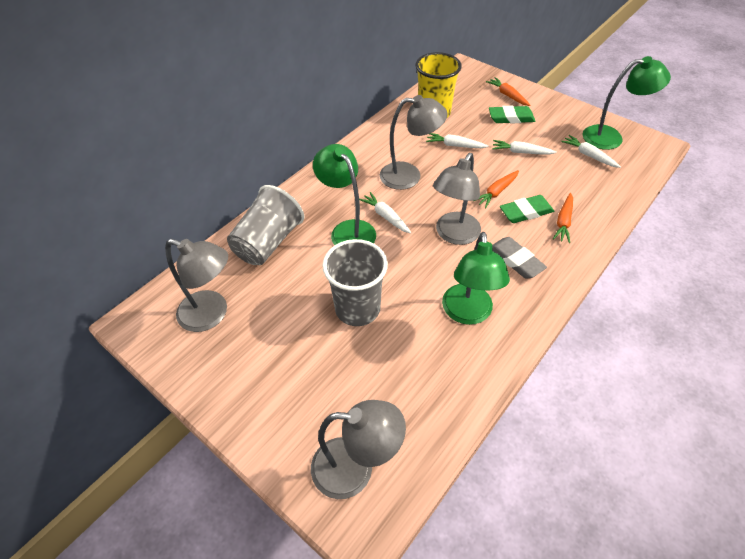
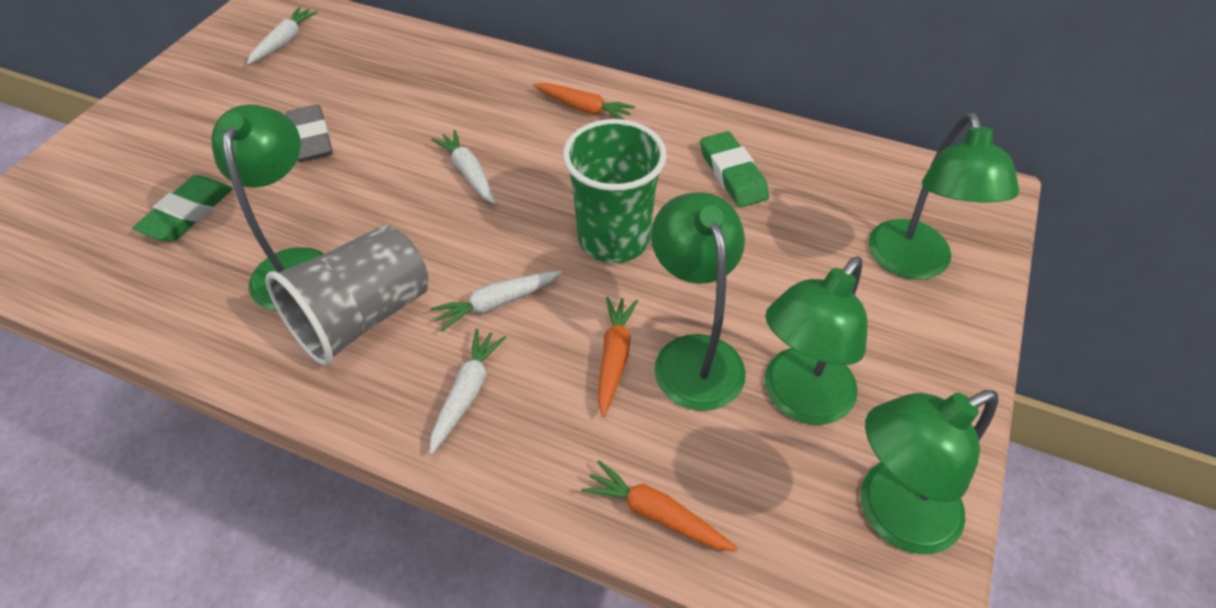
green cup: 0 -> 1
green lamp: 3 -> 5
grey cup: 2 -> 1
grey lamp: 4 -> 0
yellow cup: 1 -> 0

